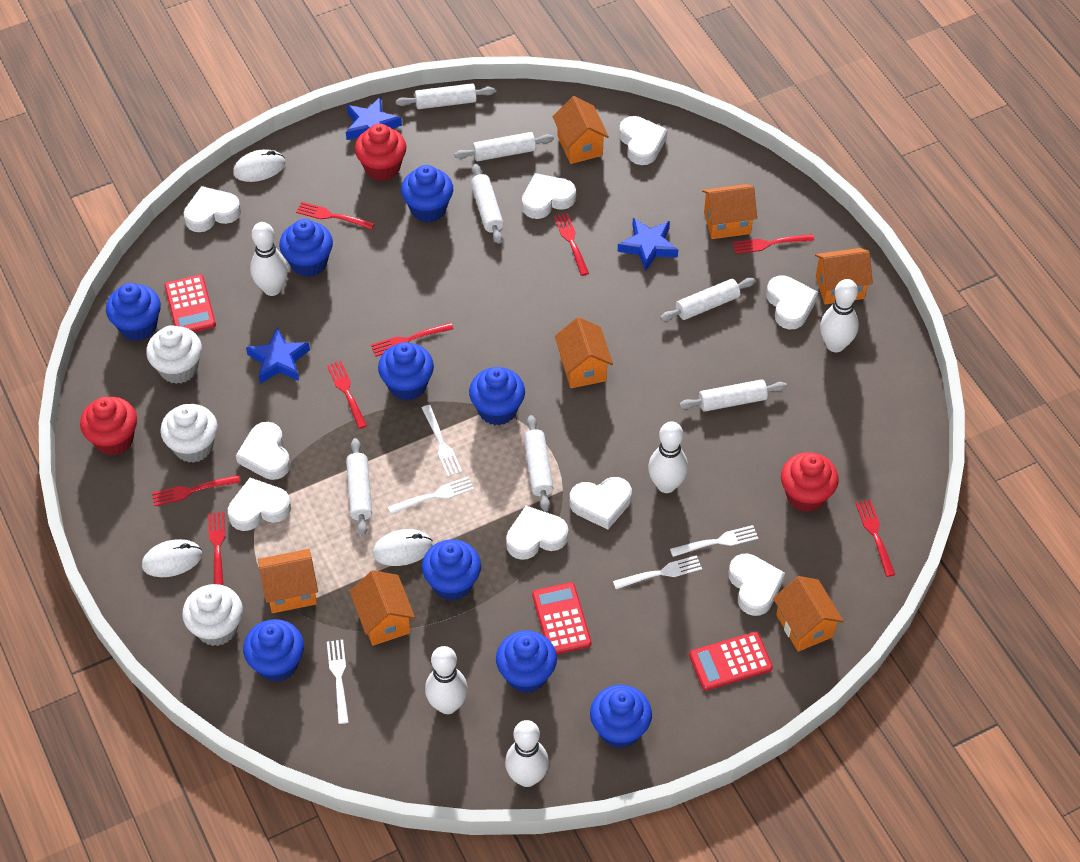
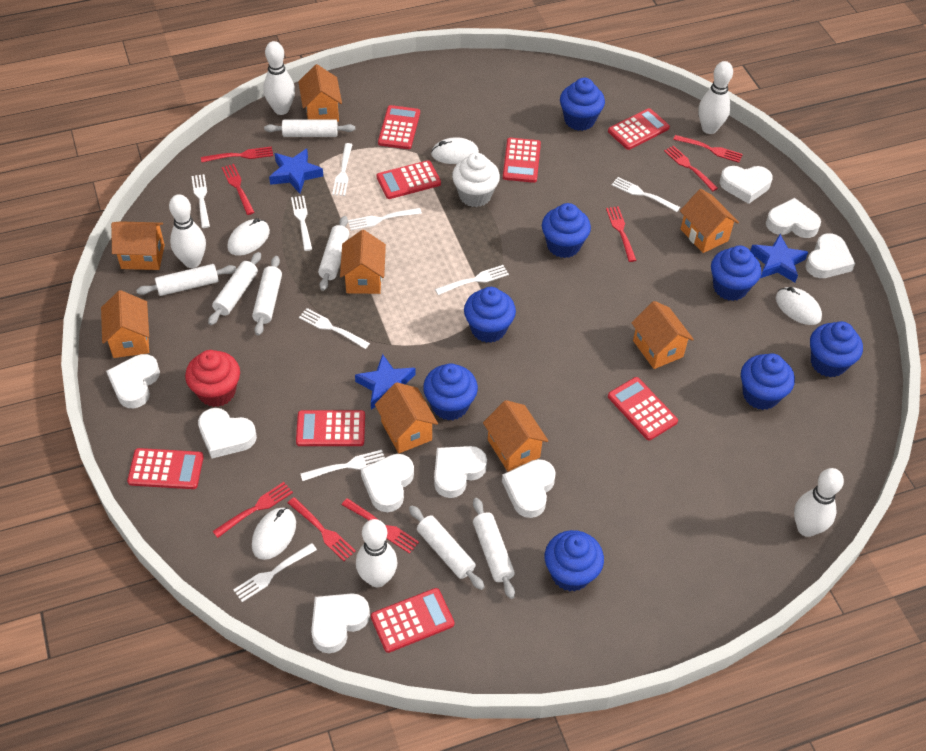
blue cupcake: 9 -> 8
orange house: 7 -> 8
red calculator: 3 -> 8
red cupcake: 3 -> 1
white cupcake: 3 -> 1
white fork: 5 -> 9
white mouse: 3 -> 4

